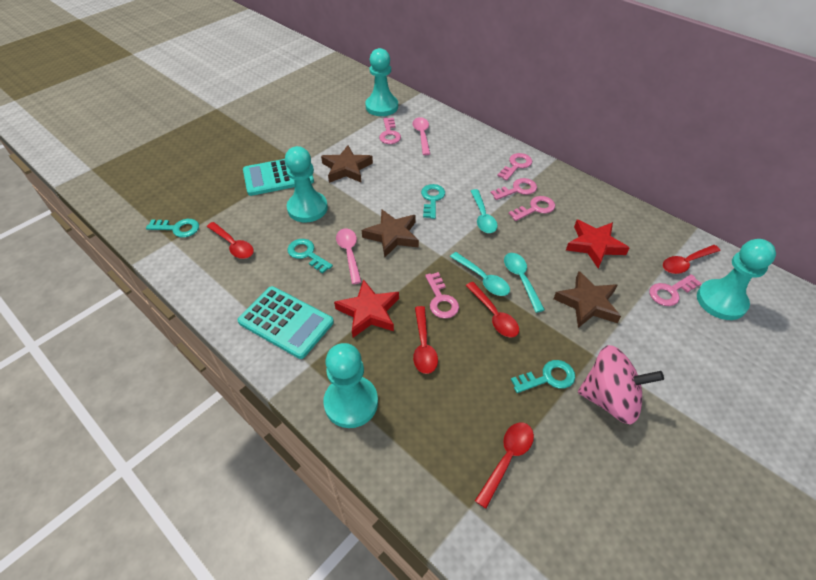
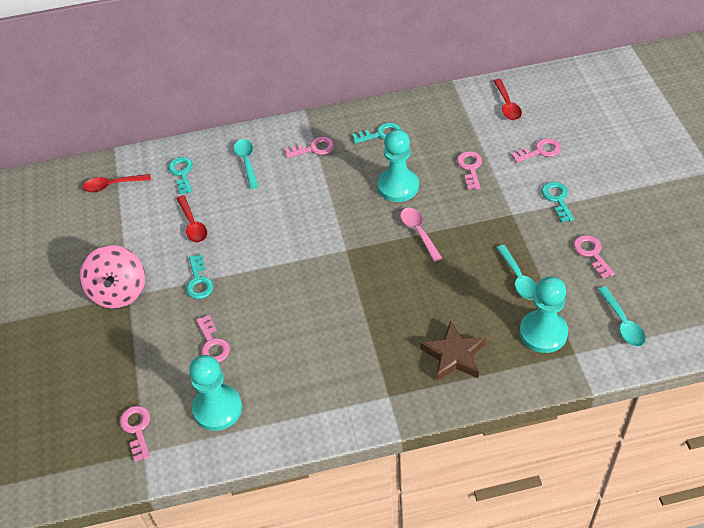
brown star: 3 -> 1
pink spoon: 2 -> 1
red spoon: 5 -> 3
red star: 2 -> 0
turquoise calculator: 2 -> 0
turquoise pawn: 4 -> 3

